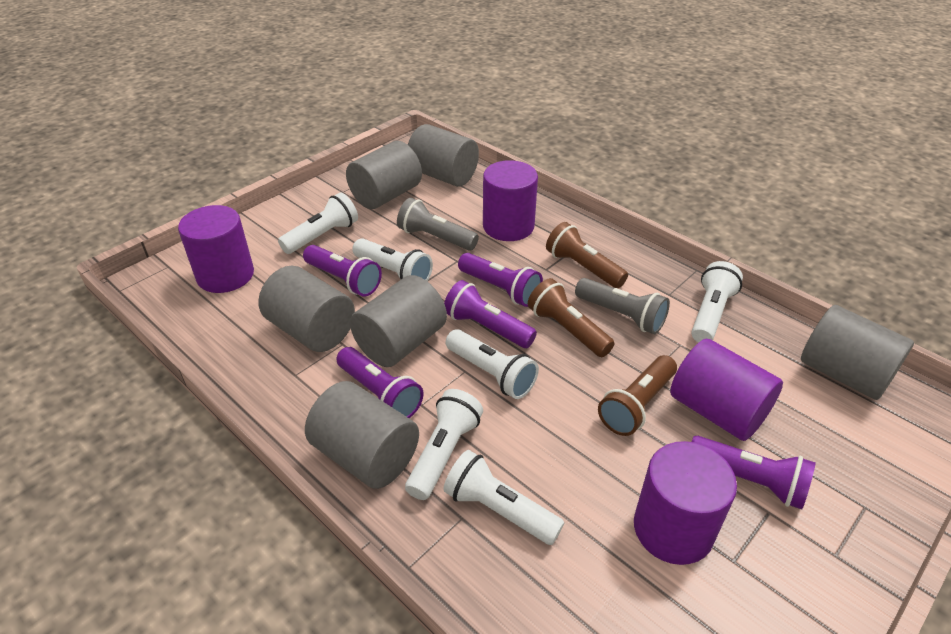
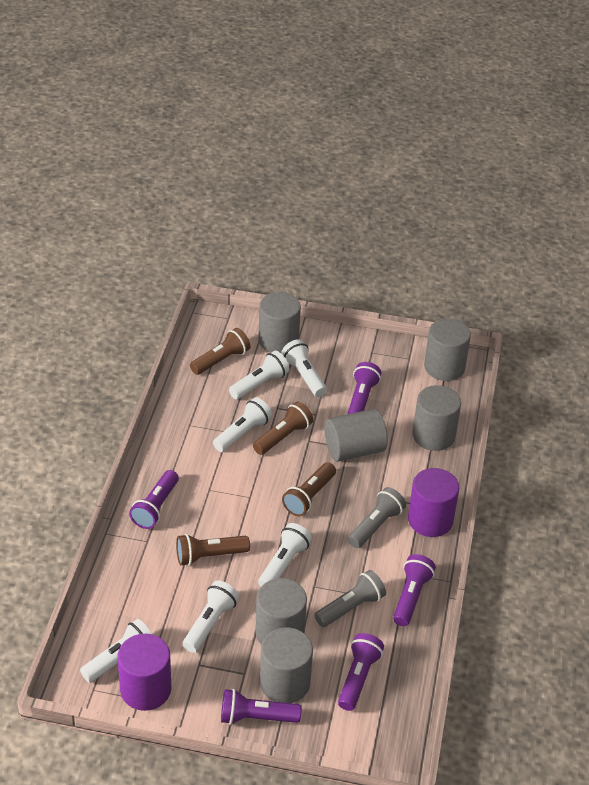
brown flashlight: 3 -> 4
purple cylinder: 4 -> 2

